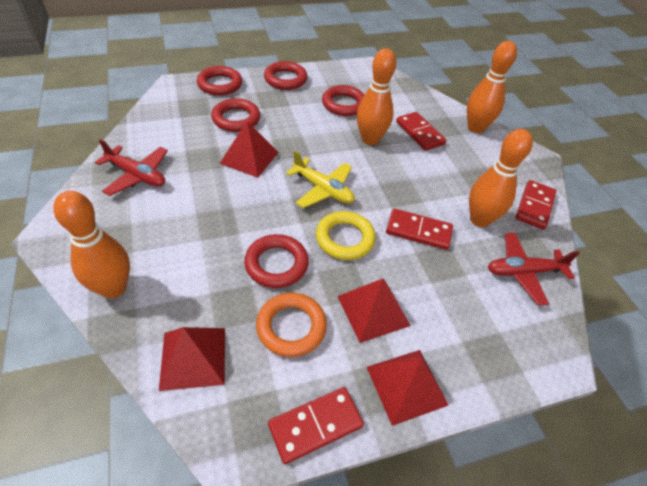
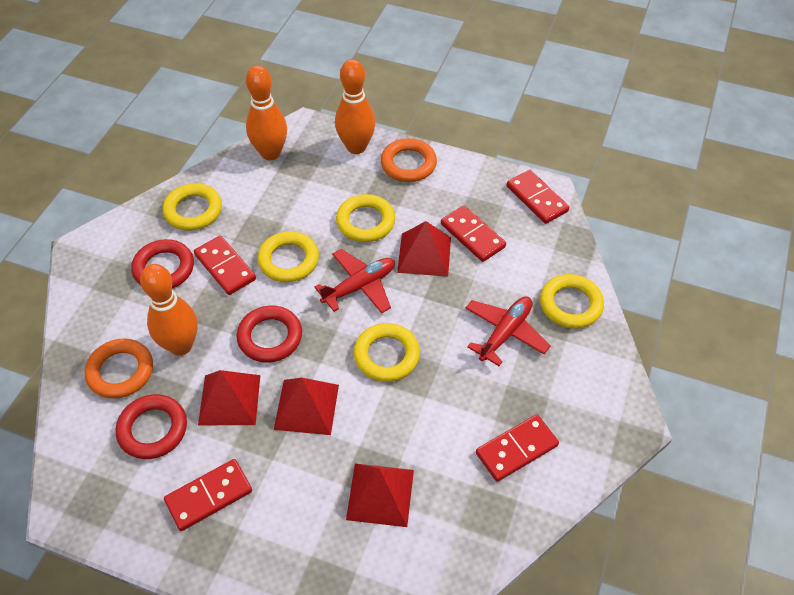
orange bowling pin: 4 -> 3
orange ring: 1 -> 2
red domino: 4 -> 5
red ring: 5 -> 3
yellow plane: 1 -> 0
yellow ring: 1 -> 5

